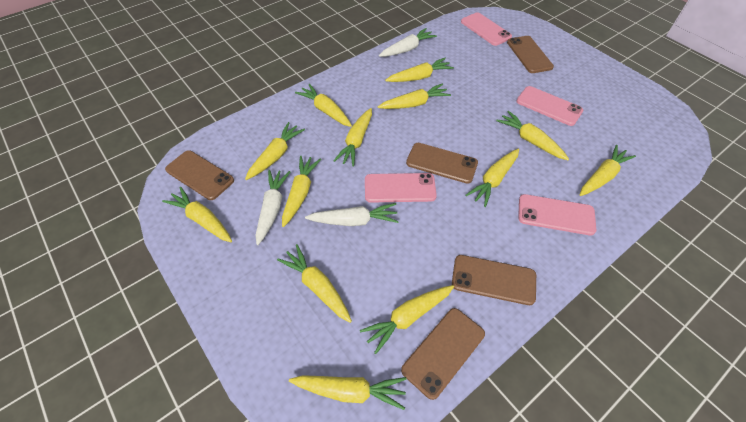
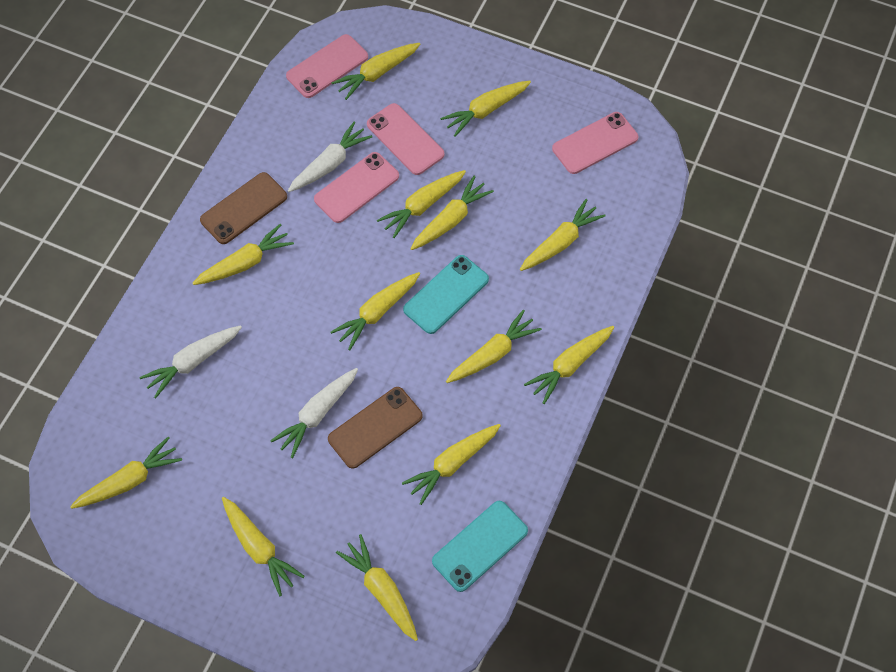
brown phone: 5 -> 2
turquoise phone: 0 -> 2

